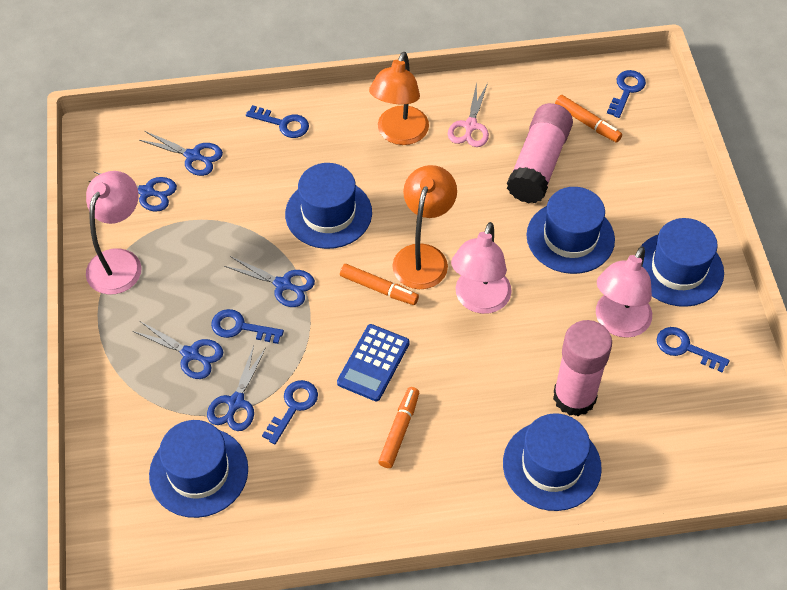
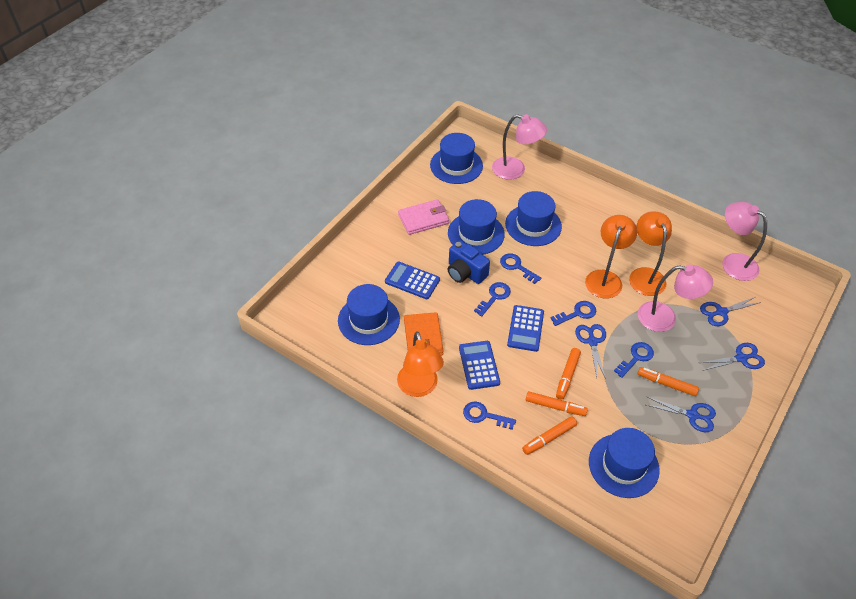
blue calculator: 1 -> 3
blue camera: 0 -> 1
blue scissors: 5 -> 4
orange lamp: 2 -> 3
orange marker: 3 -> 4
orange wallet: 0 -> 1
pink glue stick: 2 -> 0
pink scissors: 1 -> 0
pink wallet: 0 -> 1

